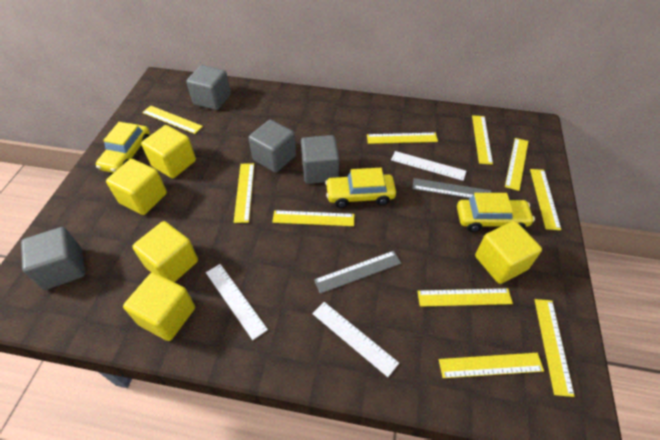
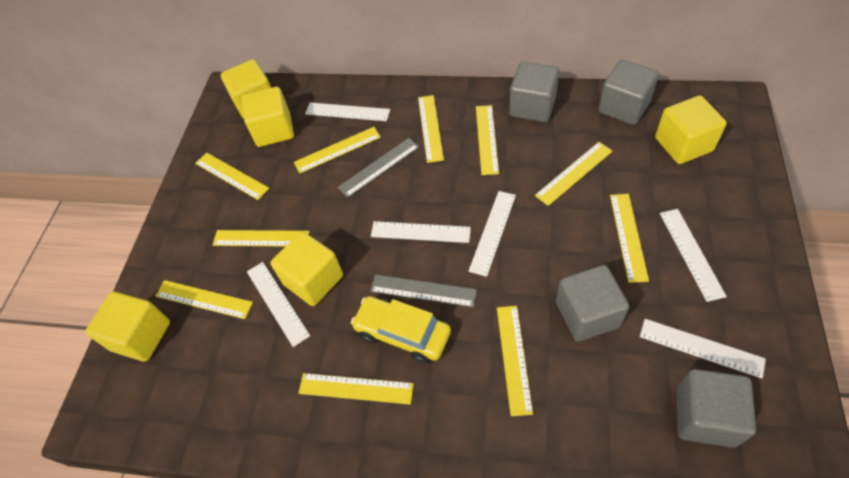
white ruler: 3 -> 6
yellow car: 3 -> 1

